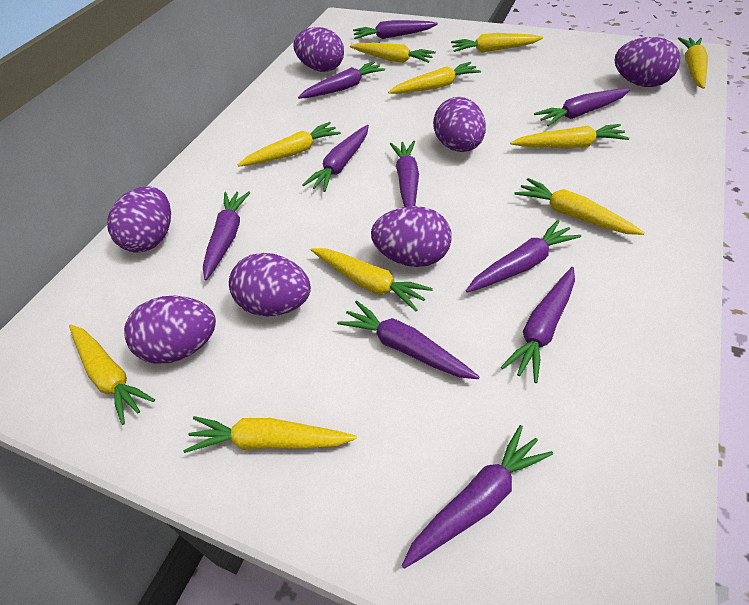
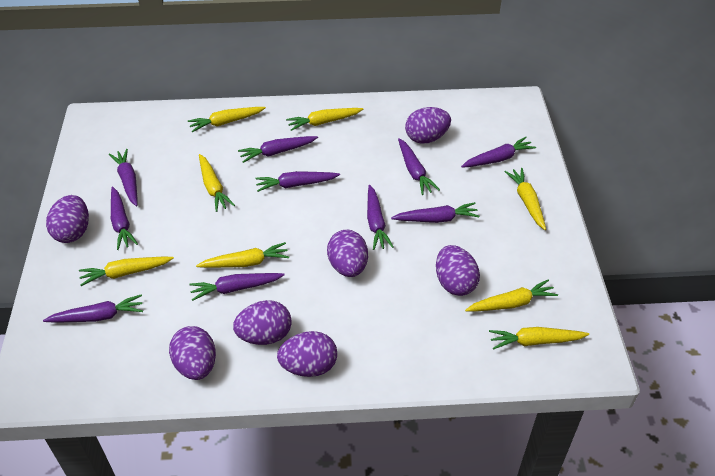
yellow carrot: 10 -> 8

